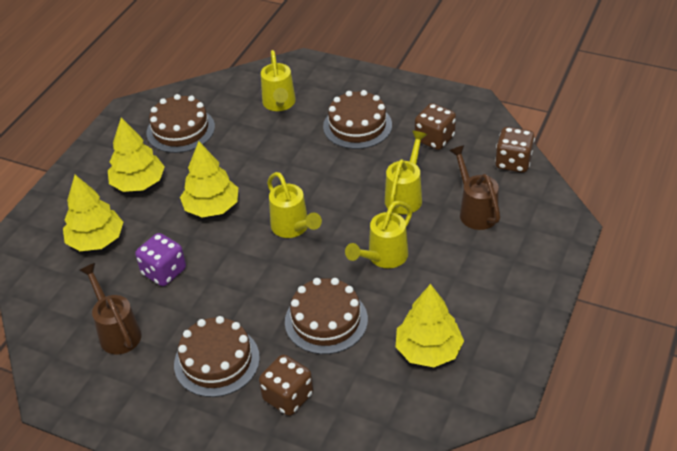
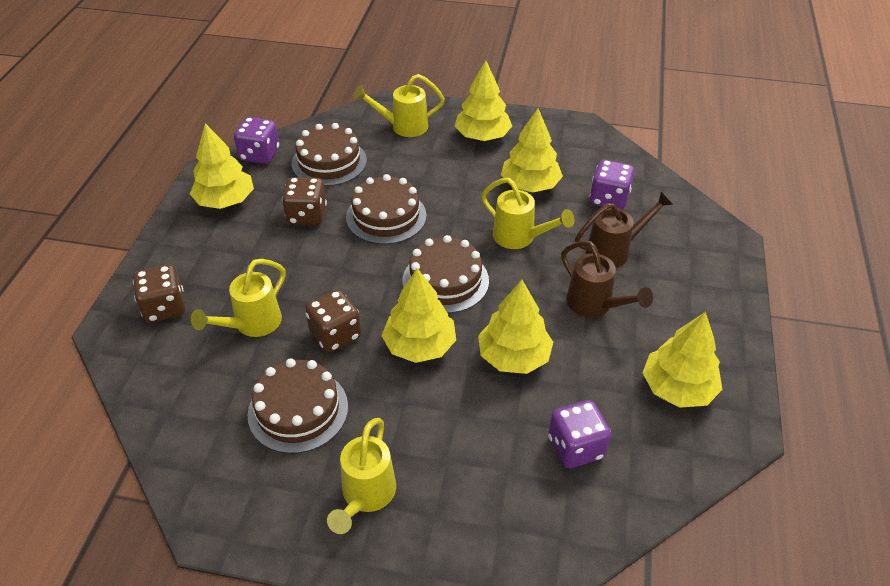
purple dice: 1 -> 3
yellow tree: 4 -> 6

